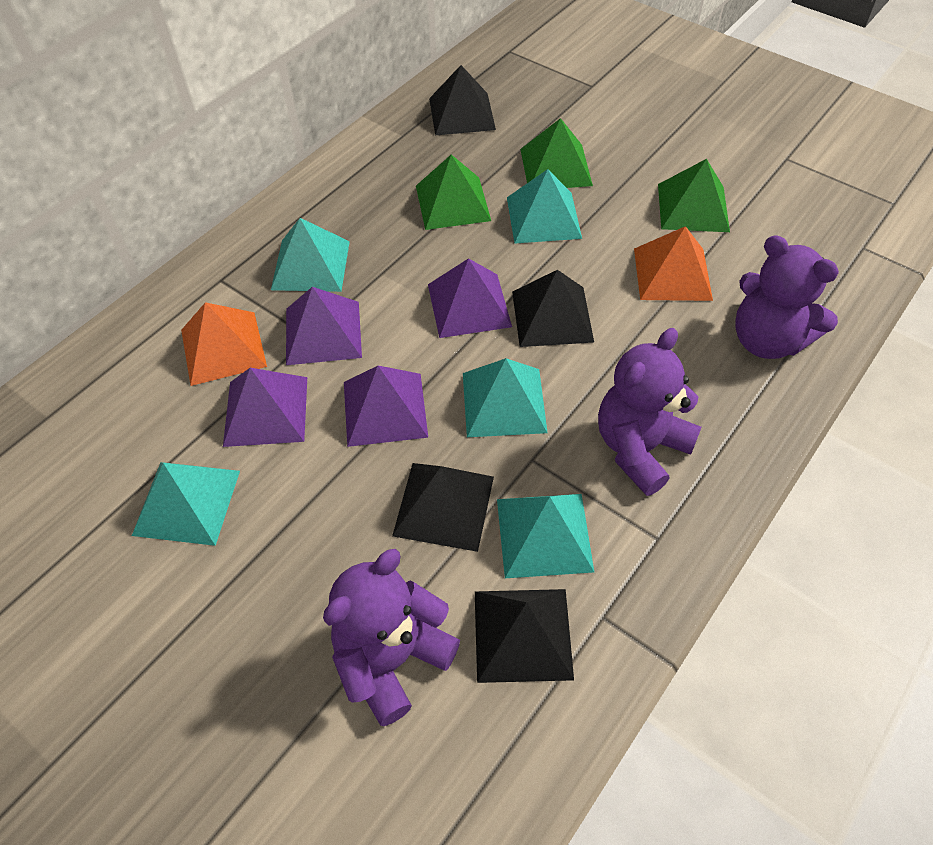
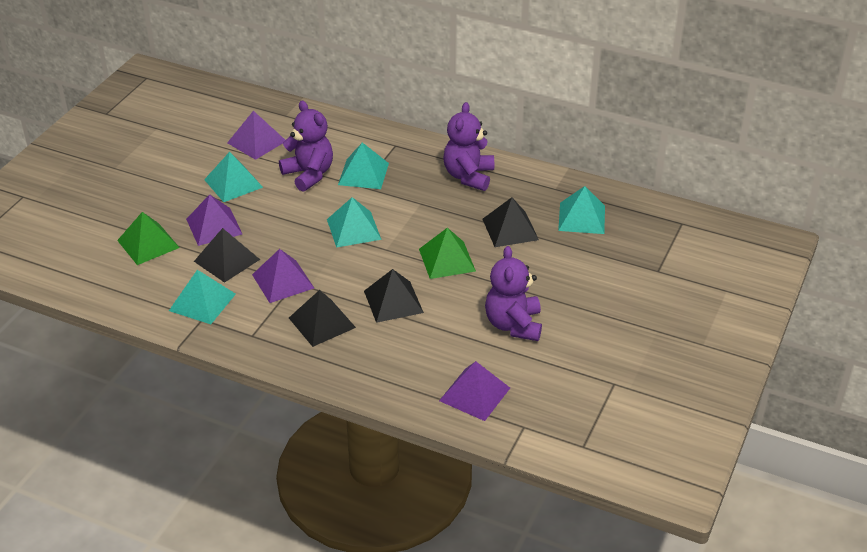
green pyramid: 3 -> 2
orange pyramid: 2 -> 0

